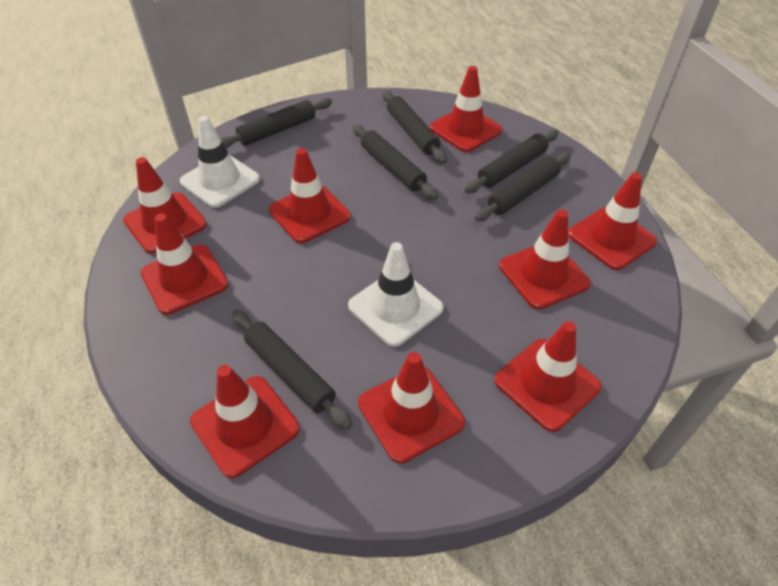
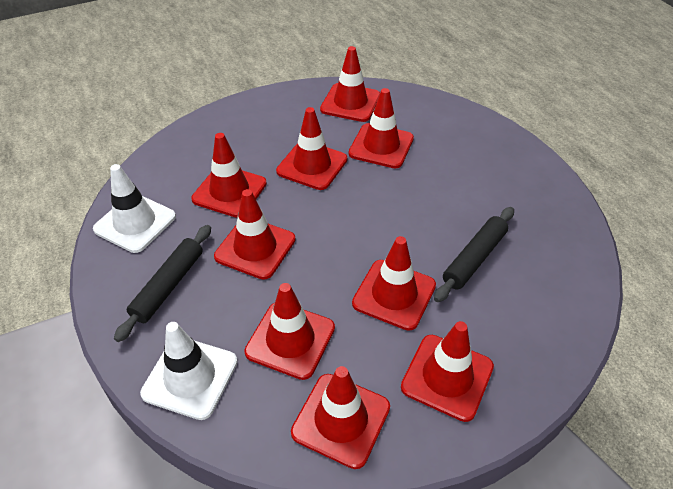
black rolling pin: 6 -> 2

